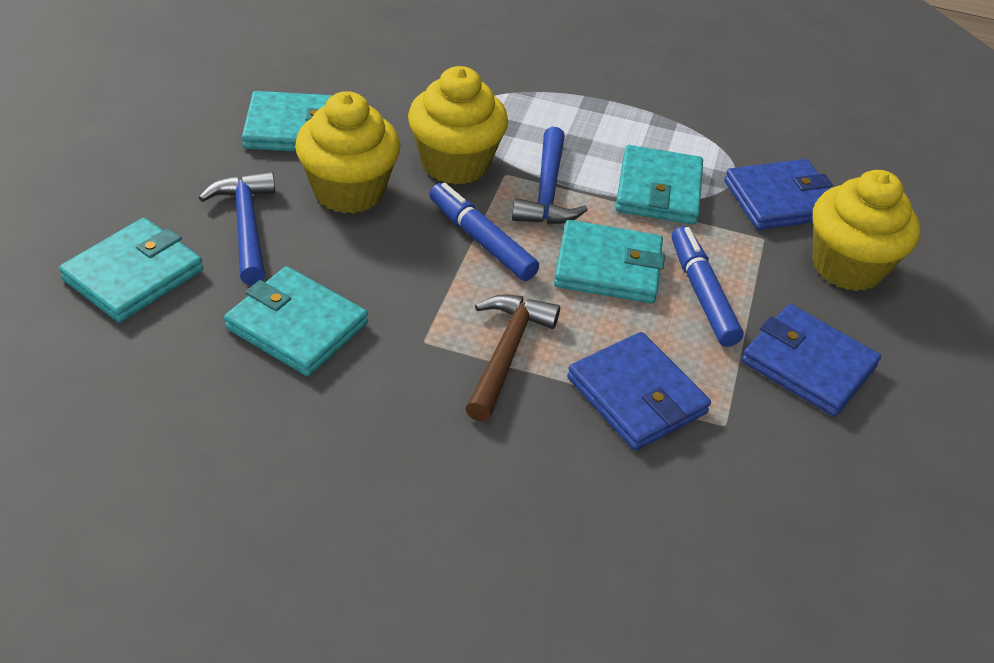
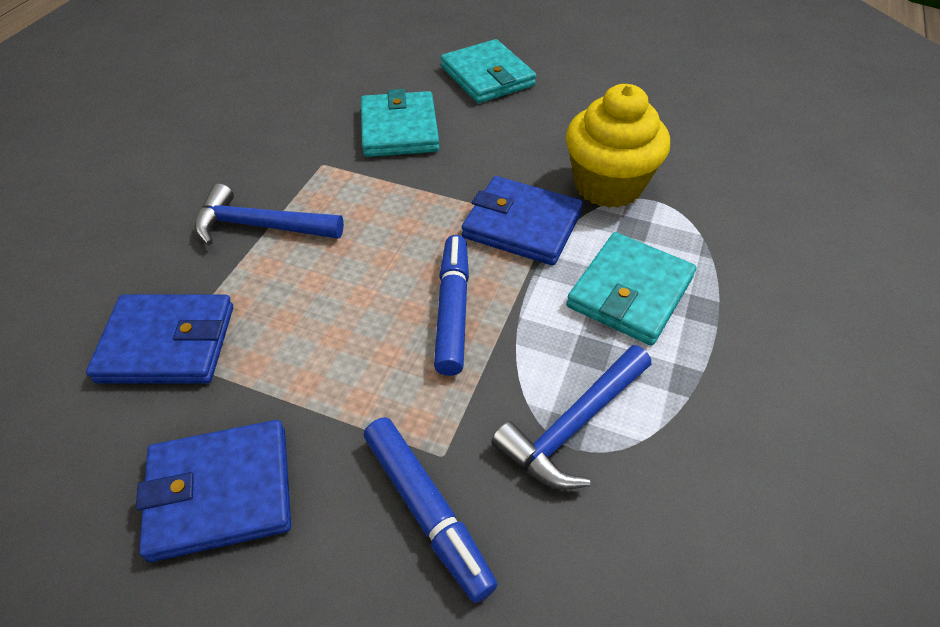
brown hammer: 1 -> 0
turquoise wallet: 5 -> 3
yellow cupcake: 3 -> 1

